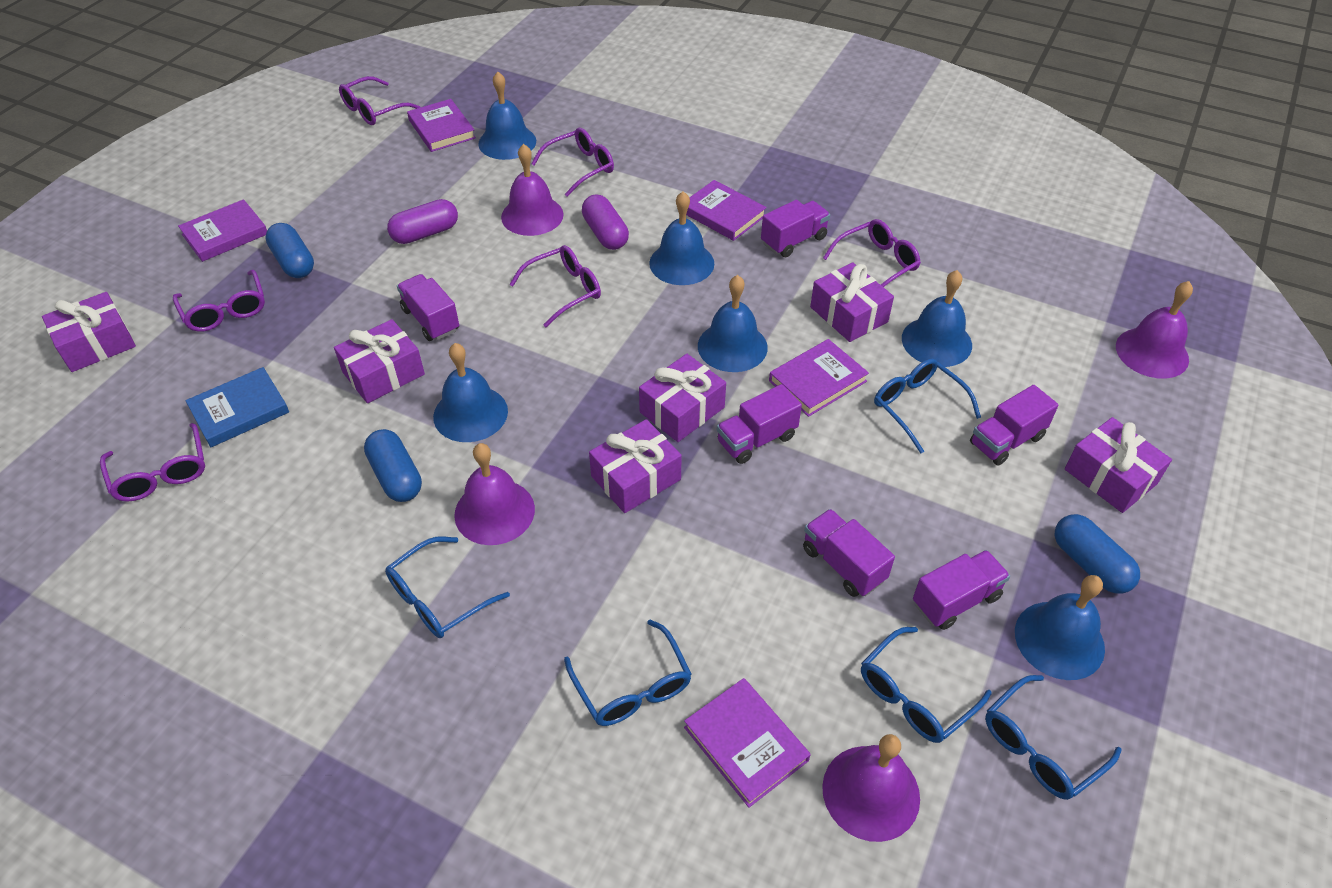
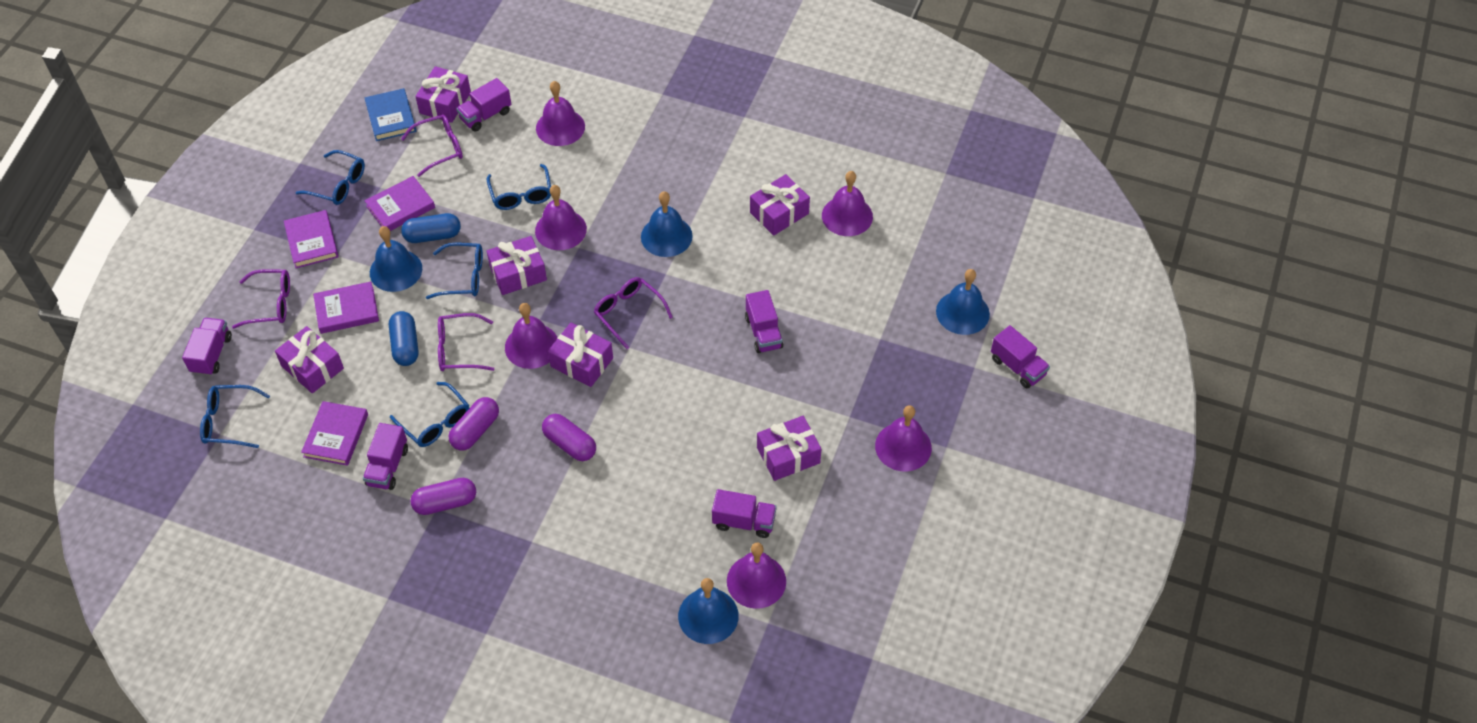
blue bell: 6 -> 4
blue capsule: 3 -> 2
purple bell: 4 -> 6
purple book: 5 -> 4
purple capsule: 2 -> 3
purple glasses: 6 -> 4

